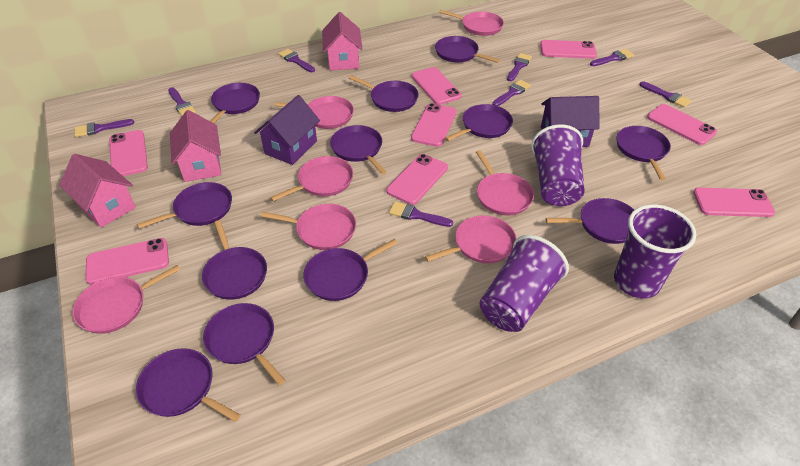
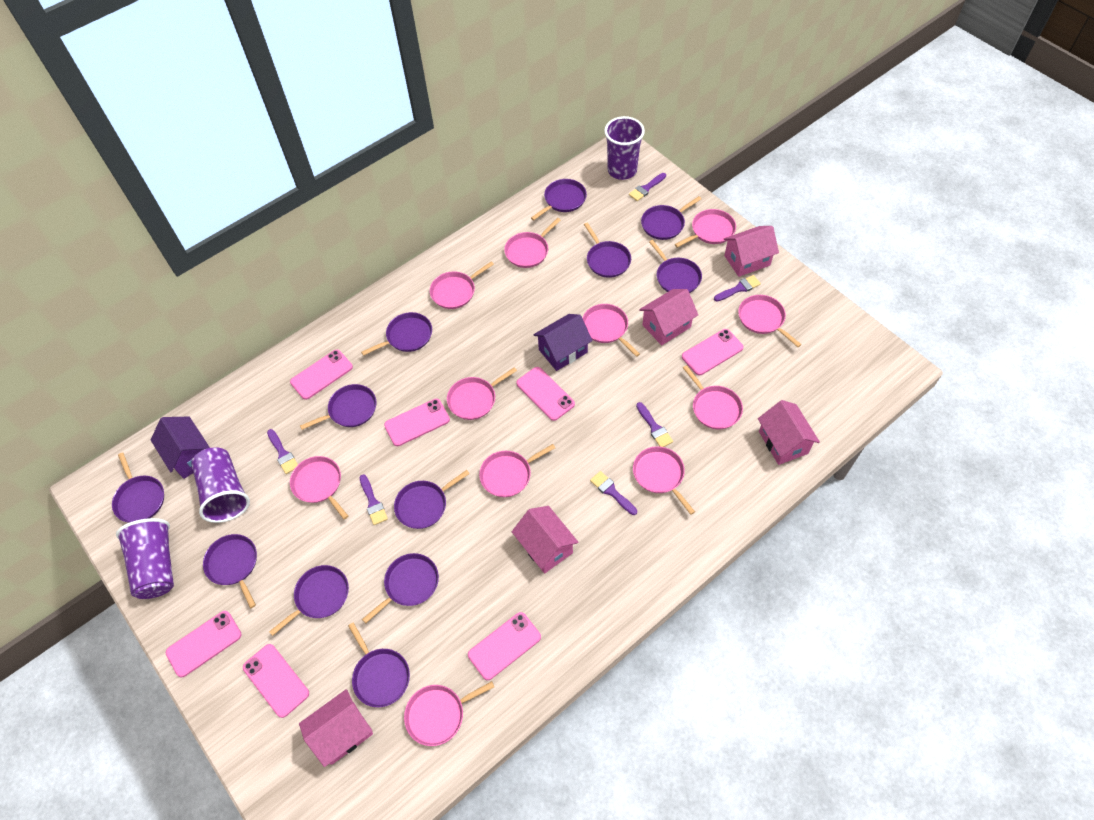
pink house: 3 -> 5
pink pan: 7 -> 11
pink phone: 8 -> 7
purple brush: 8 -> 6

